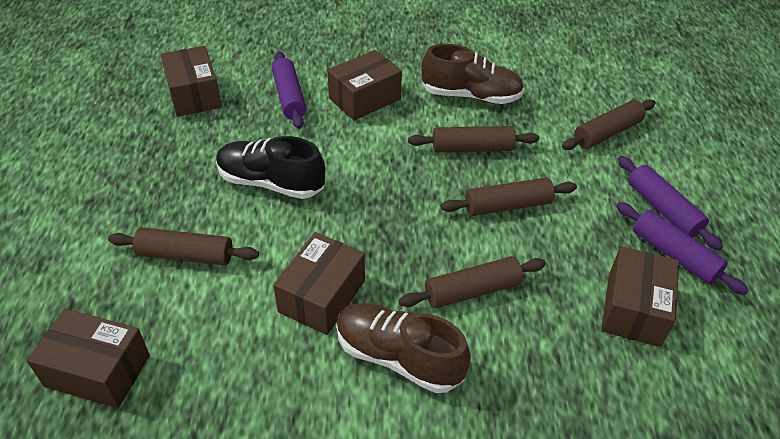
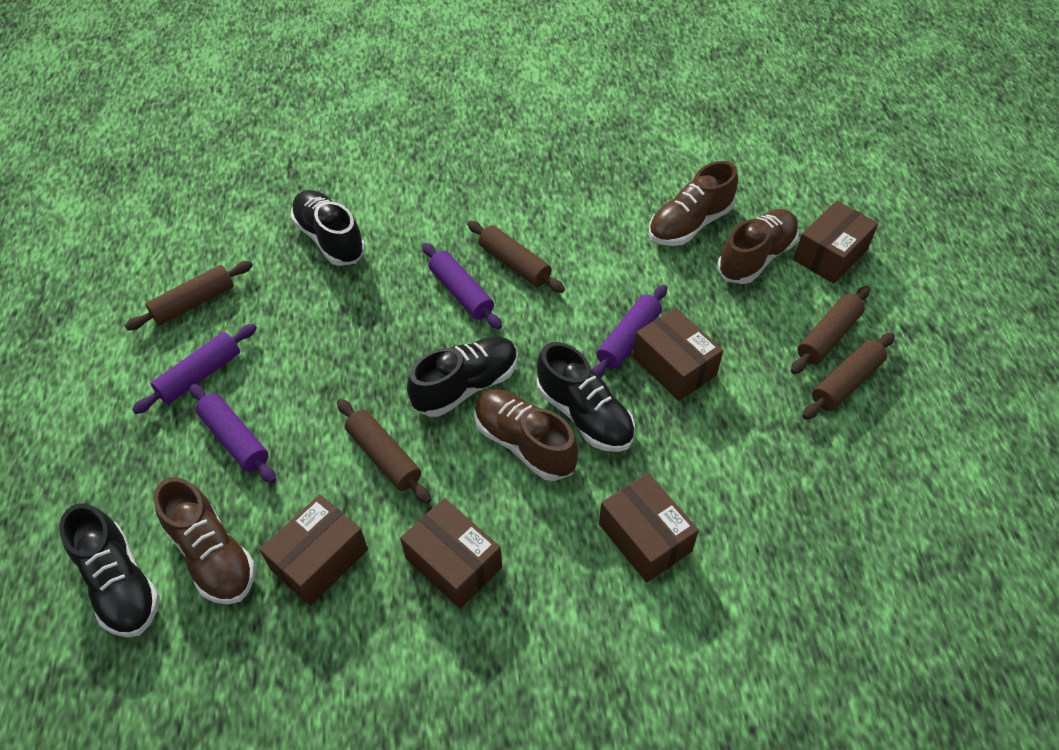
black shoe: 1 -> 4
brown shoe: 2 -> 4
purple rolling pin: 3 -> 4

